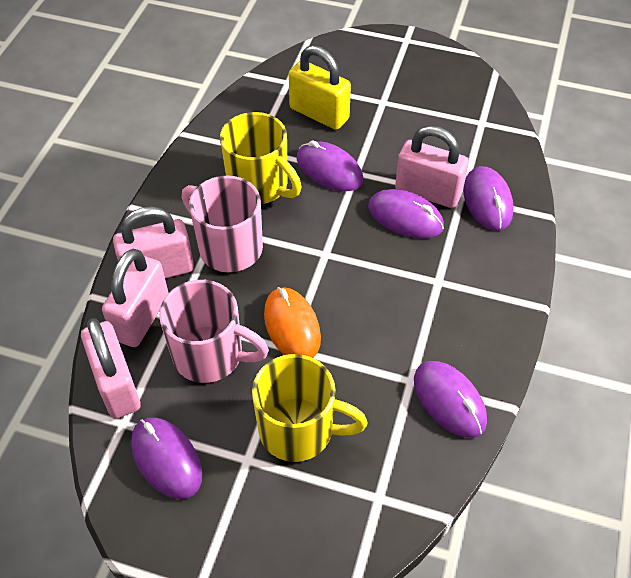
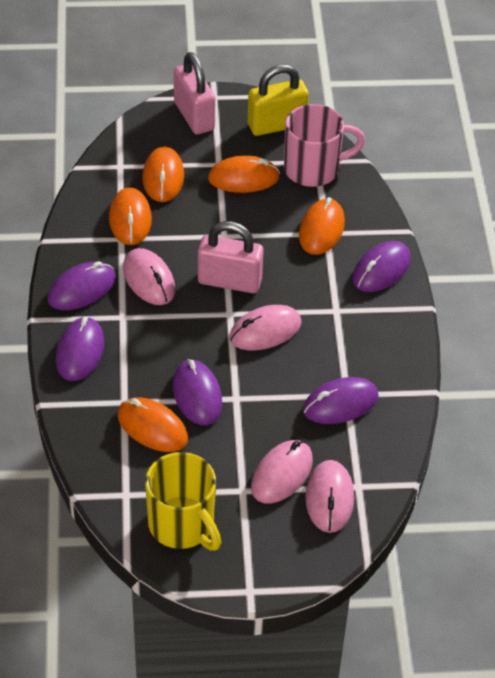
orange mouse: 1 -> 5
pink mouse: 0 -> 4
pink mug: 2 -> 1
pink padlock: 4 -> 2
yellow mug: 2 -> 1

